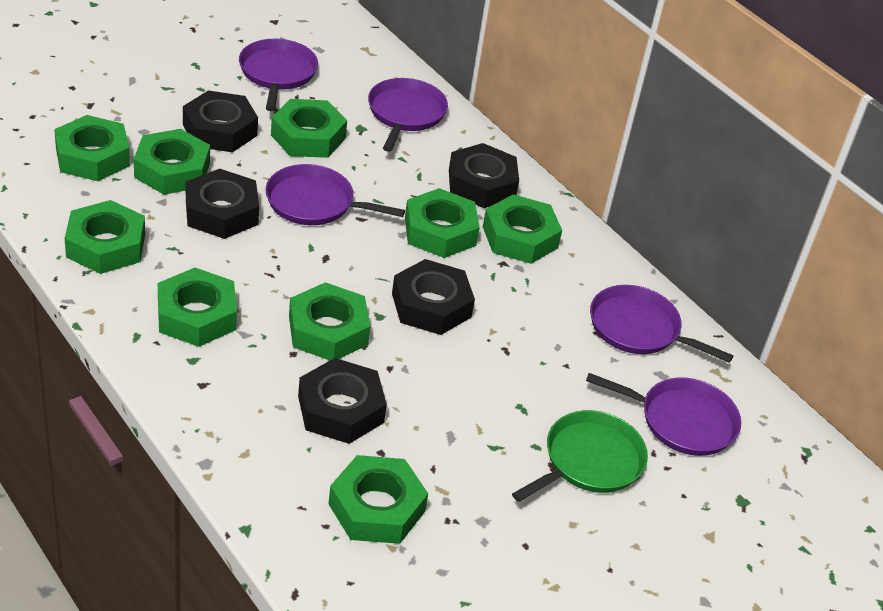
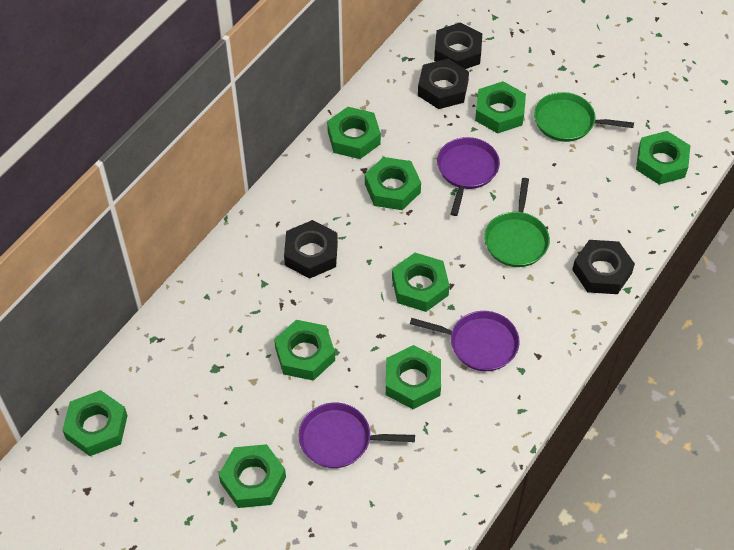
black nut: 5 -> 4
green pan: 1 -> 2
purple pan: 5 -> 3

